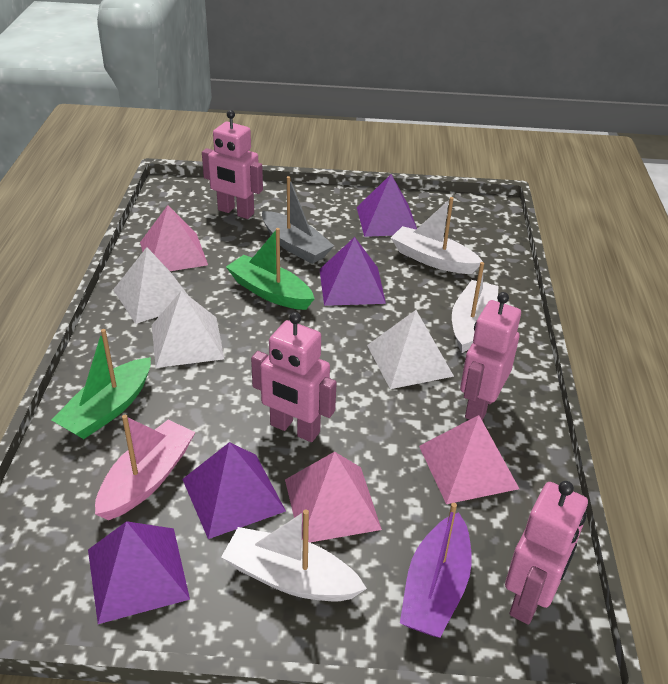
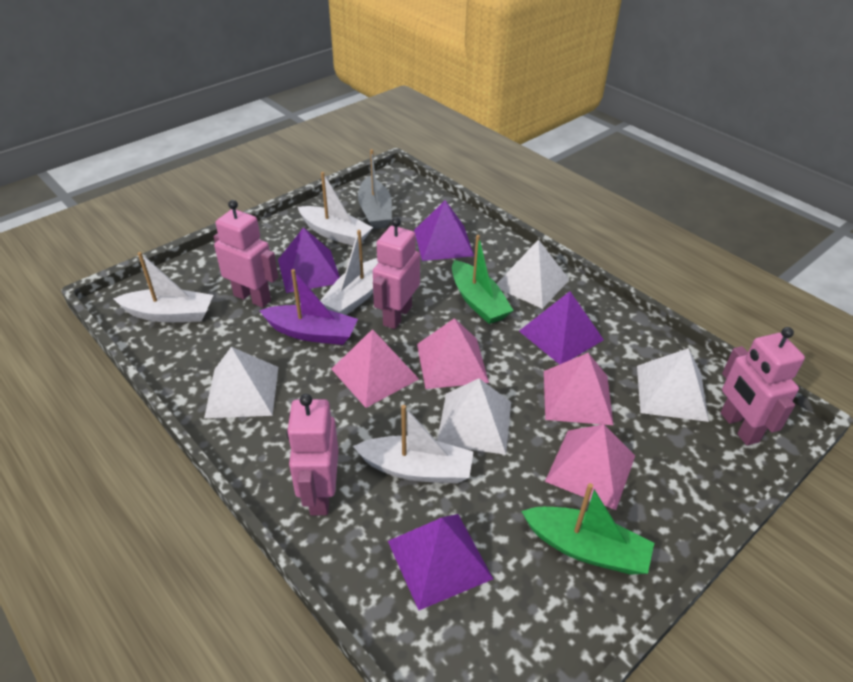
pink boat: 1 -> 0
pink pyramid: 3 -> 4
white boat: 3 -> 4
white pyramid: 3 -> 4

